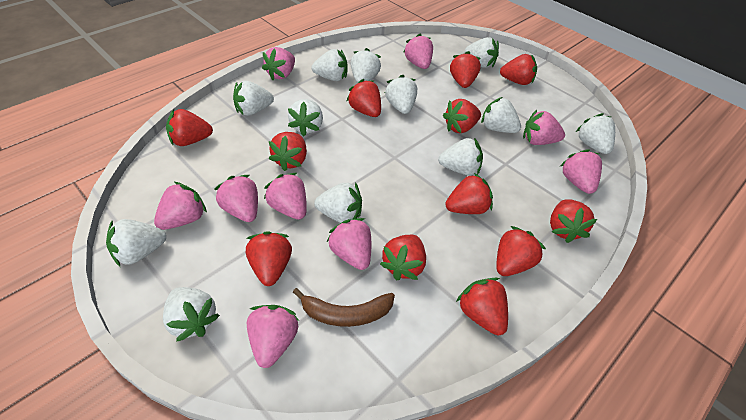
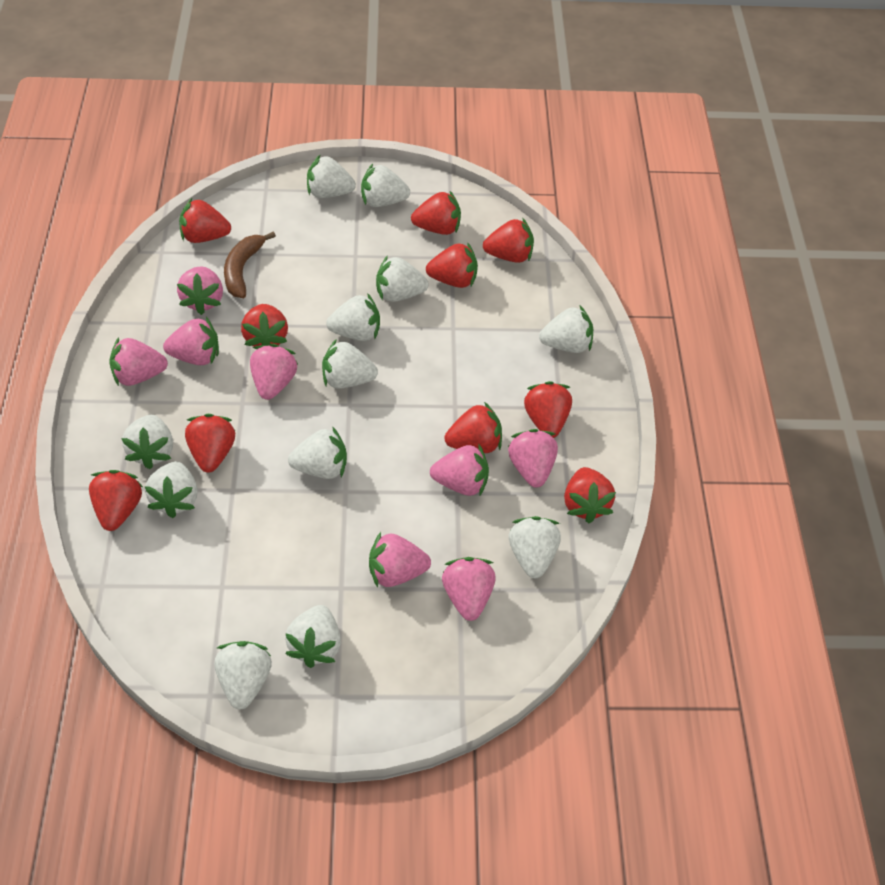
pink strawberry: 9 -> 8
red strawberry: 12 -> 10

